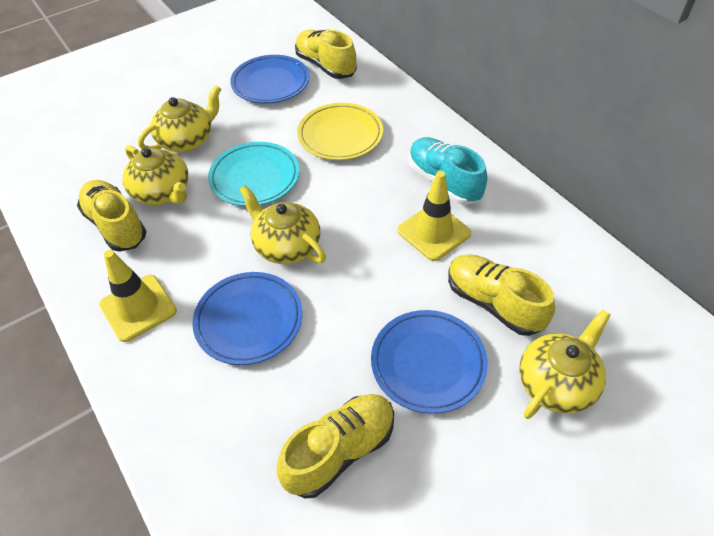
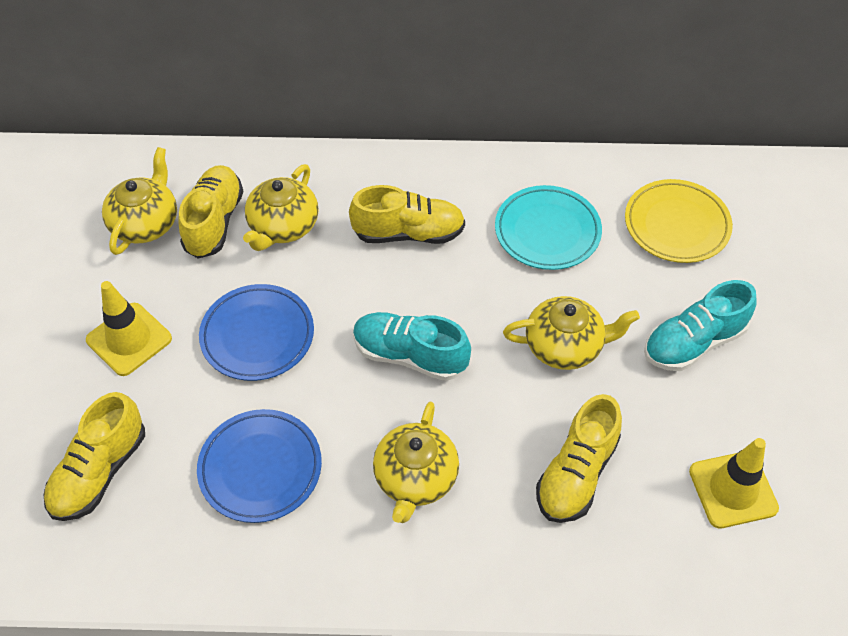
blue plate: 3 -> 2
turquoise shoe: 1 -> 2

